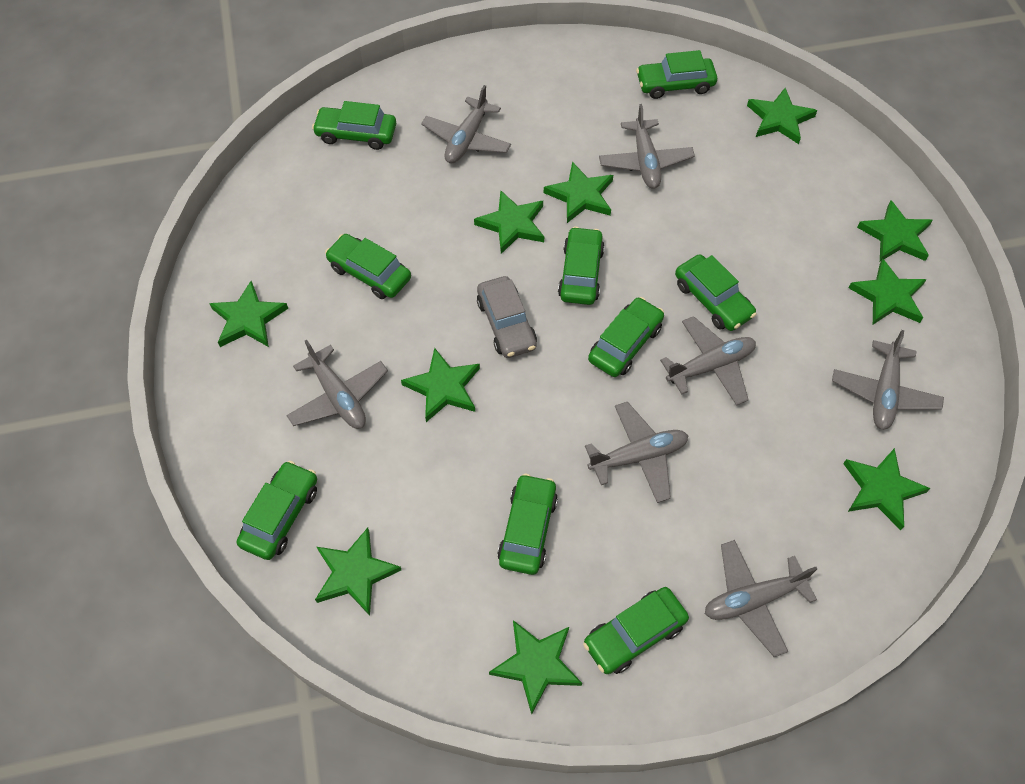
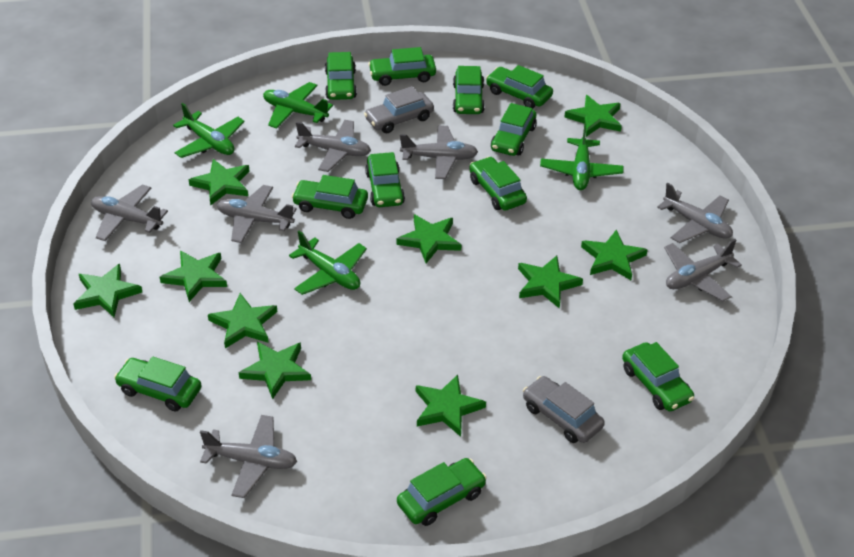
green car: 9 -> 11
green plane: 0 -> 4
grey car: 1 -> 2

